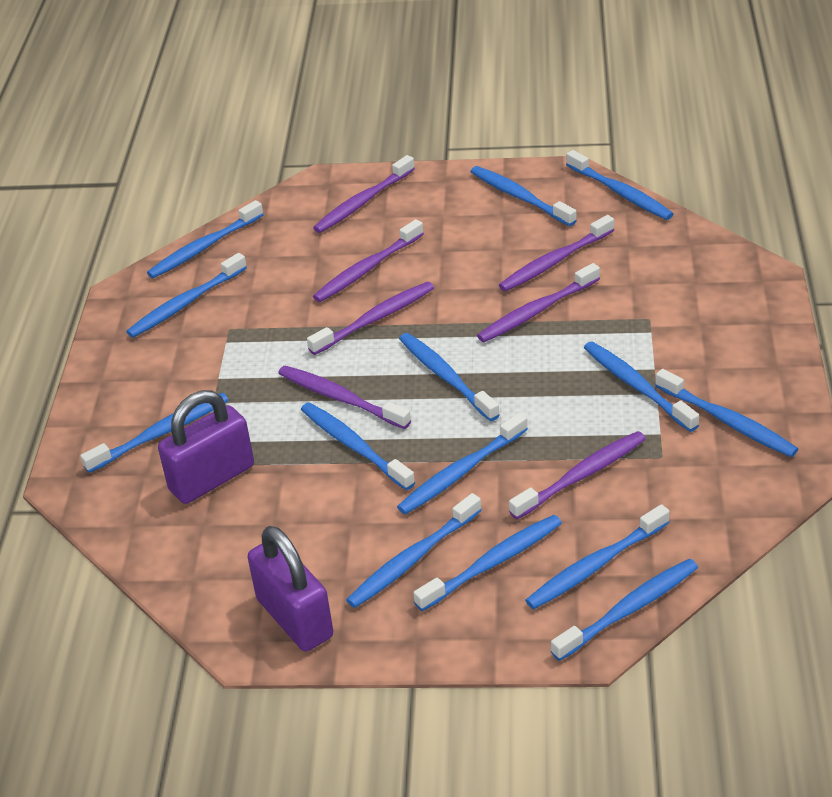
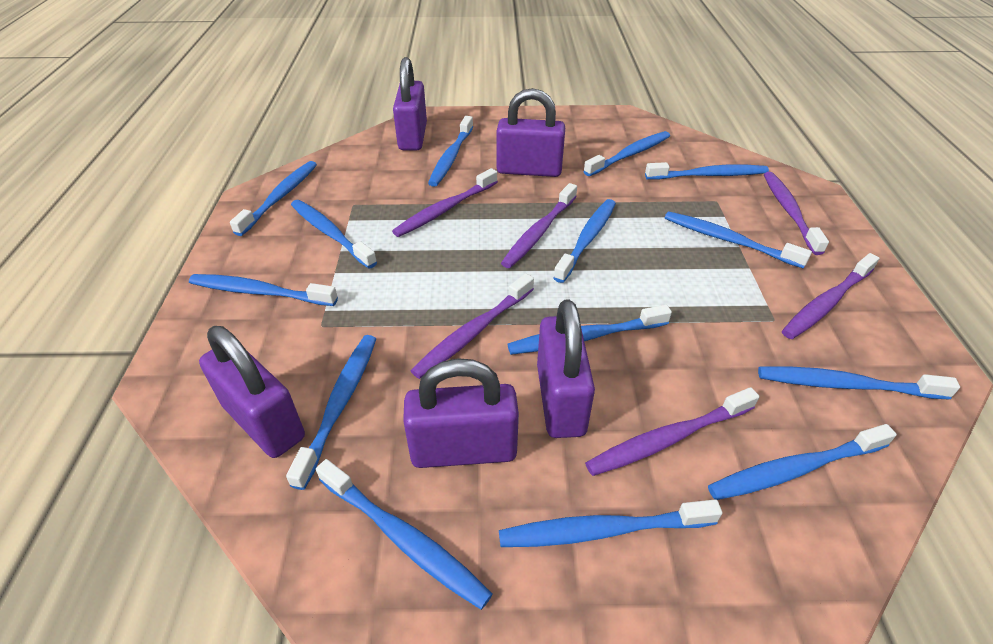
purple padlock: 2 -> 5
purple toothbrush: 7 -> 6

